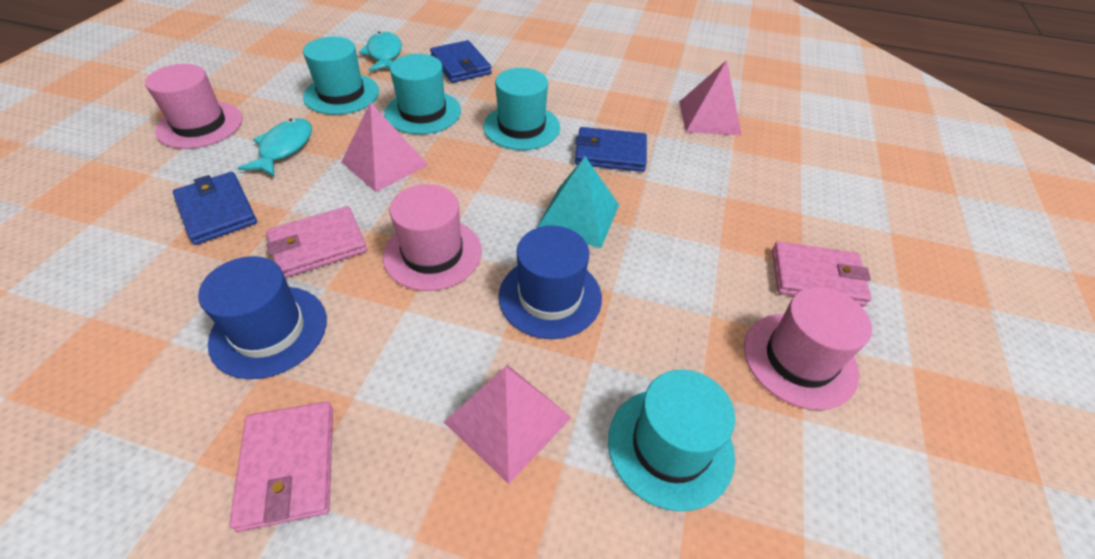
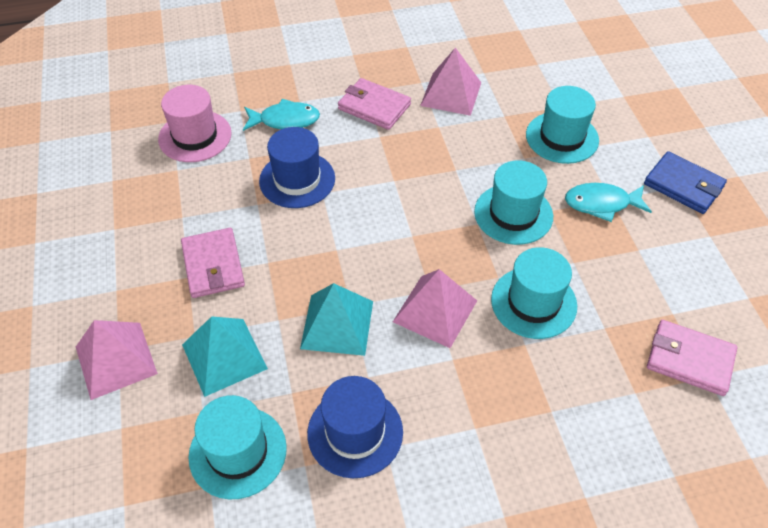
blue wallet: 3 -> 1
pink hat: 3 -> 1
turquoise pyramid: 1 -> 2

